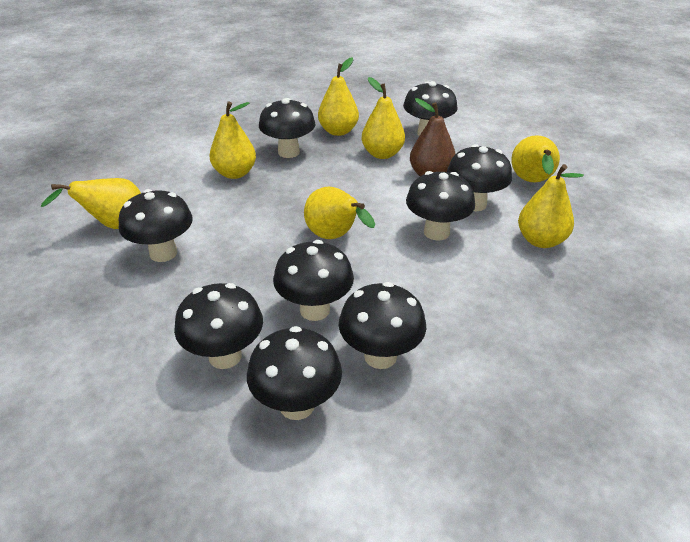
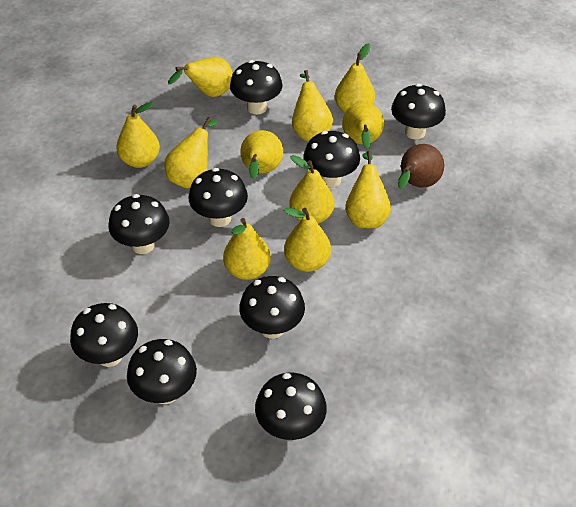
yellow pear: 7 -> 11

